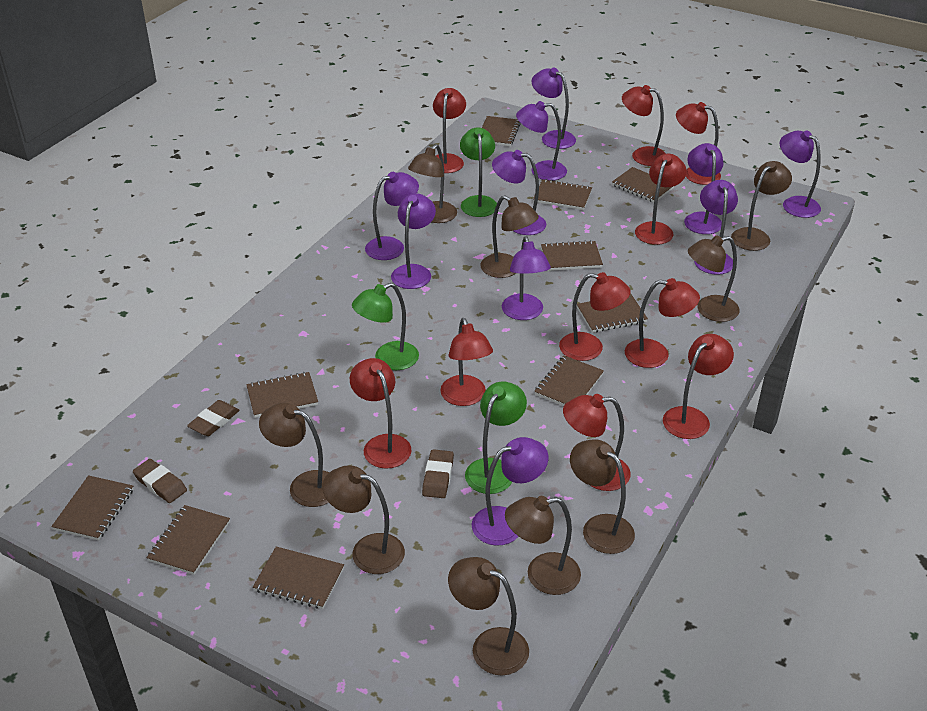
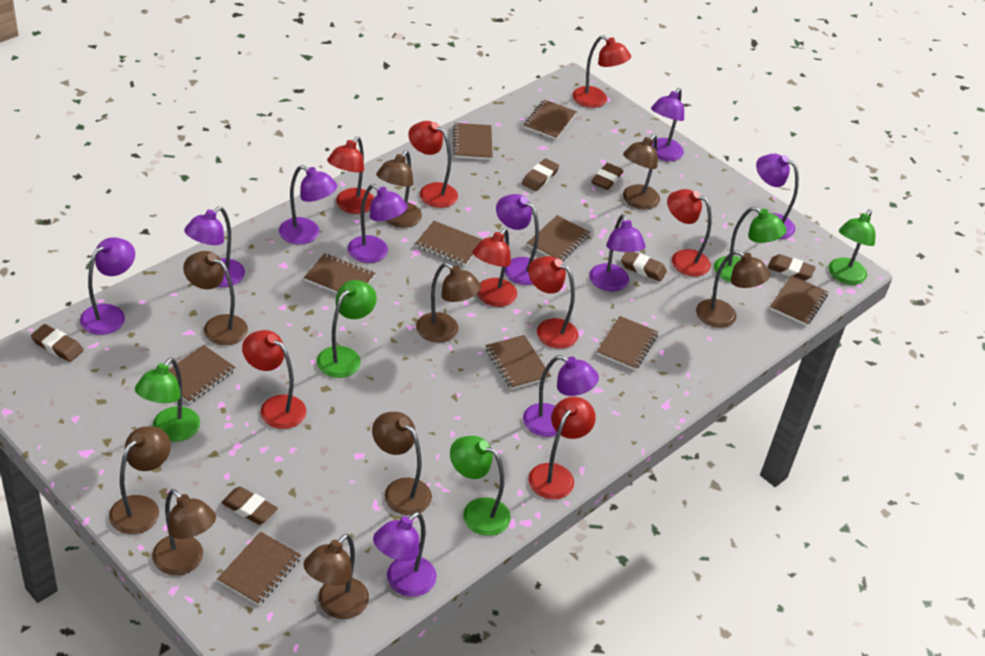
brown eraser: 3 -> 6
green lamp: 3 -> 5
red lamp: 10 -> 8

